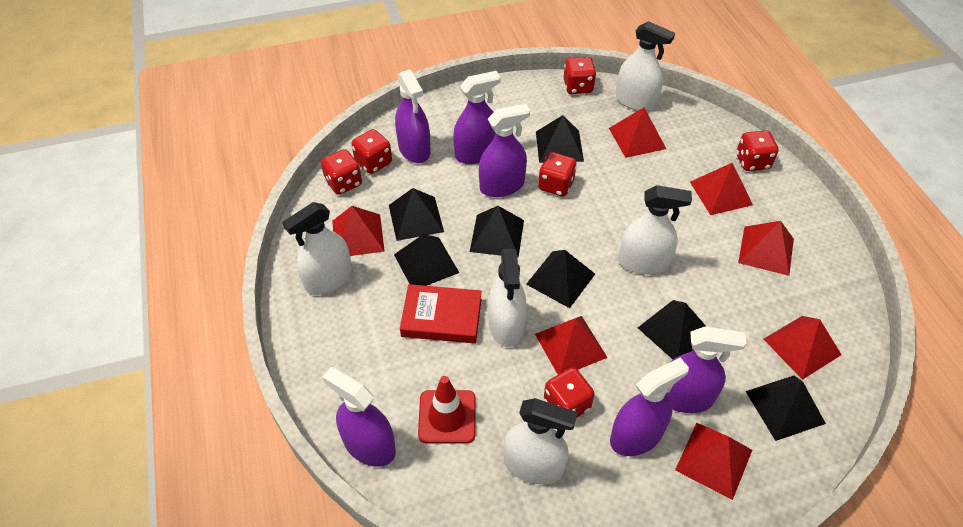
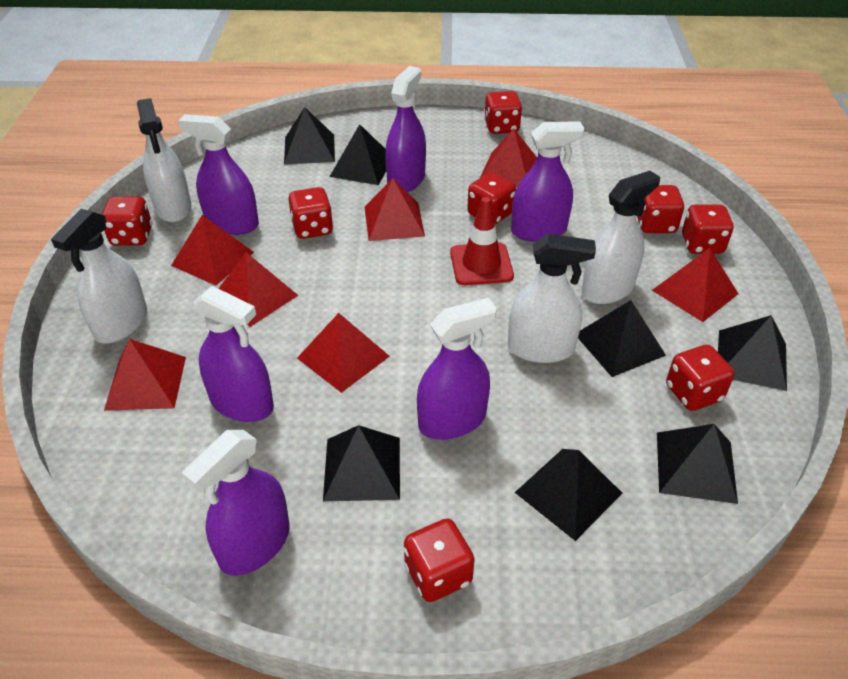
red book: 1 -> 0
red dice: 6 -> 8
white spray bottle: 5 -> 4

